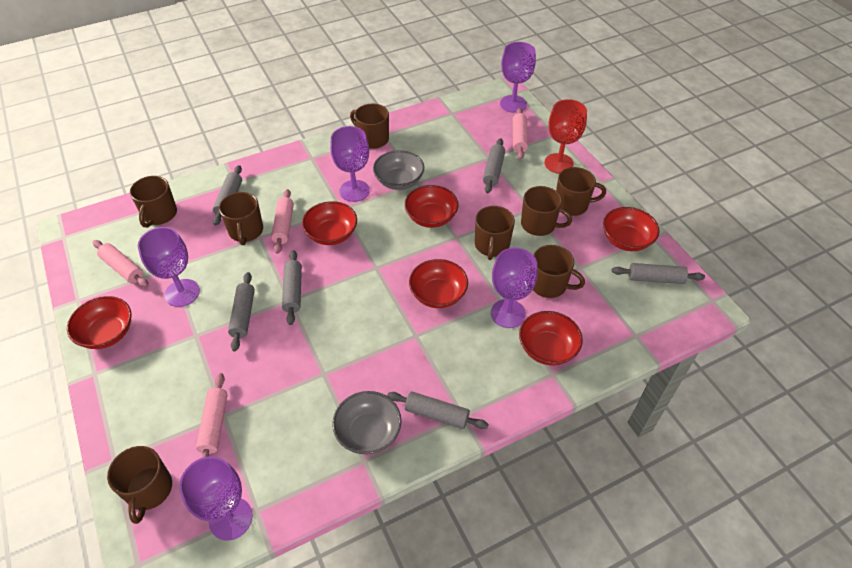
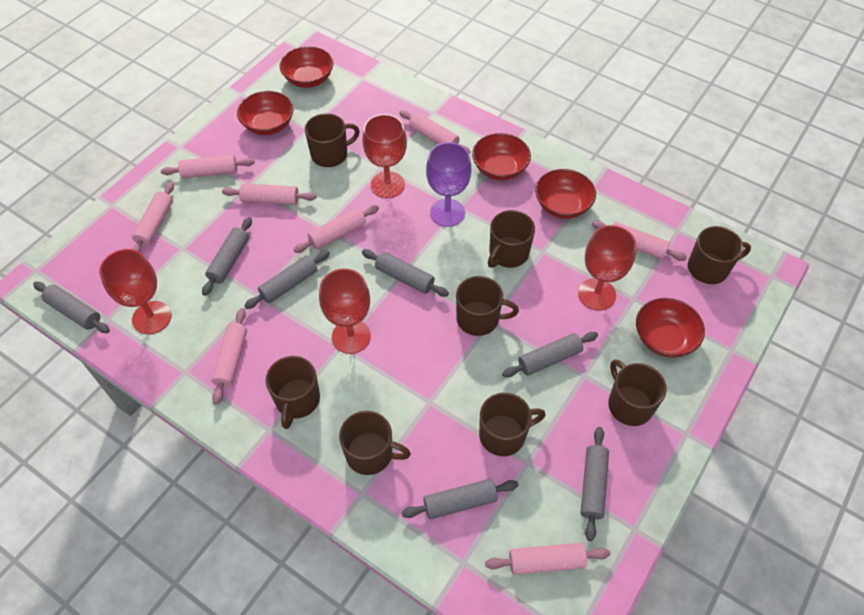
grey bowl: 2 -> 0
grey rolling pin: 6 -> 7
pink rolling pin: 4 -> 8
purple goblet: 5 -> 1
red bowl: 6 -> 5
red goblet: 1 -> 4

